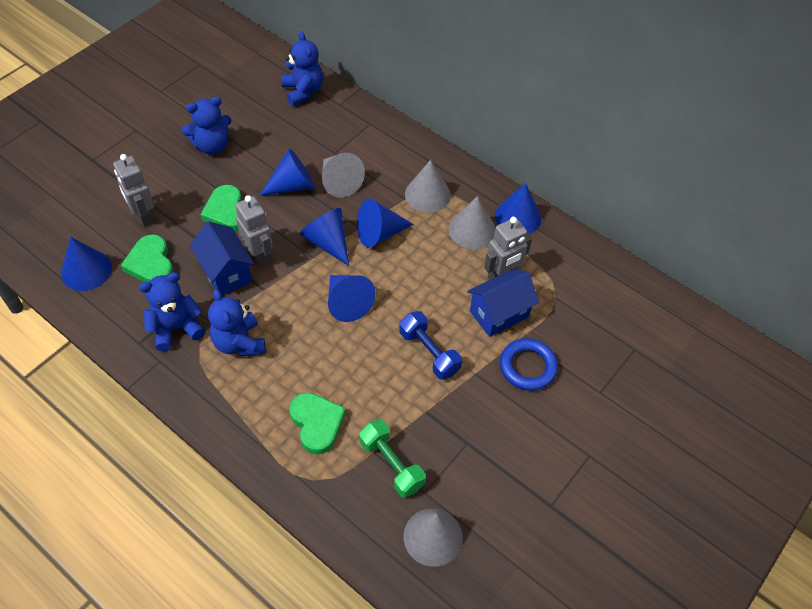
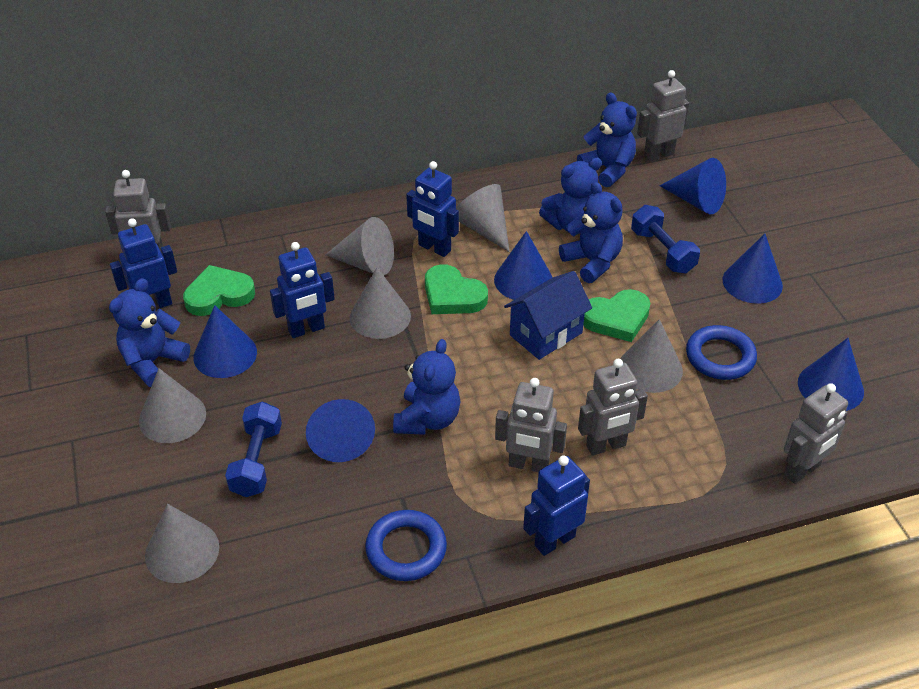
blue dumbbell: 1 -> 2
blue house: 2 -> 1
blue ring: 1 -> 2
blue robot: 0 -> 4
blue teddy bear: 4 -> 5
green dumbbell: 1 -> 0
grey cone: 4 -> 6
grey robot: 3 -> 5

